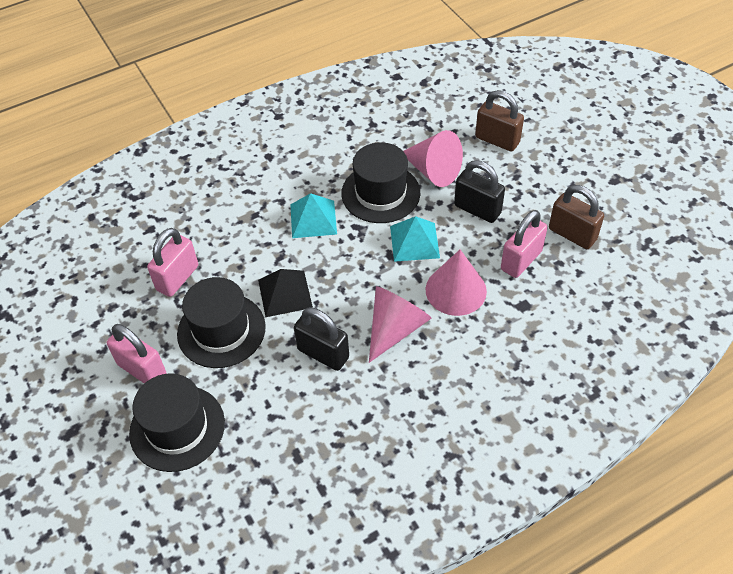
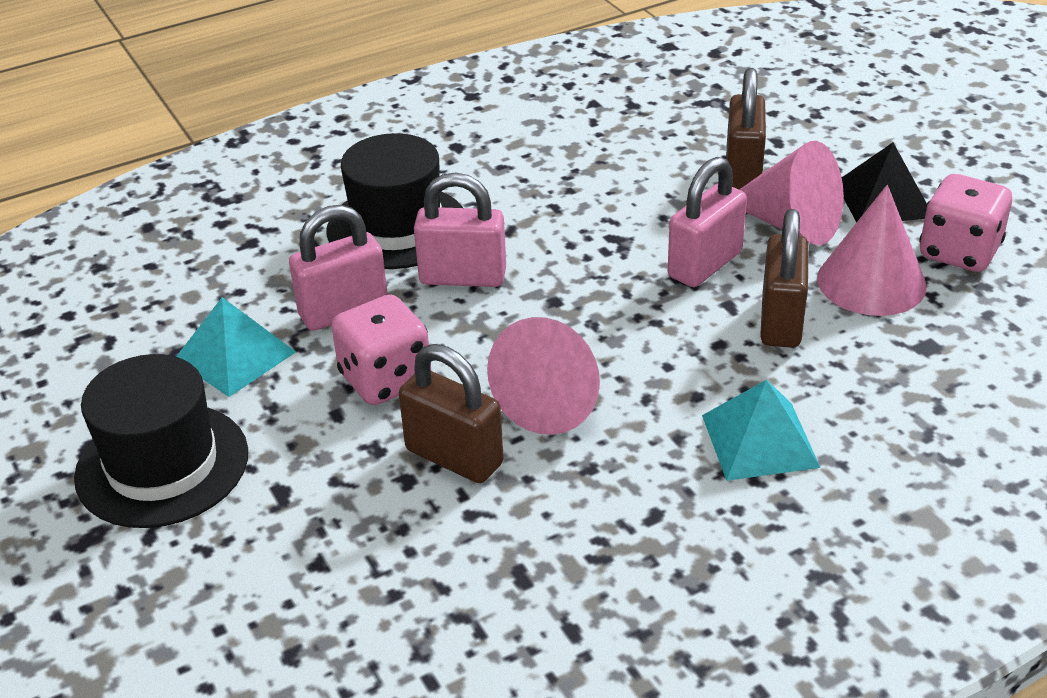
black hat: 3 -> 2
black padlock: 2 -> 0
brown padlock: 2 -> 3
pink dice: 0 -> 2

